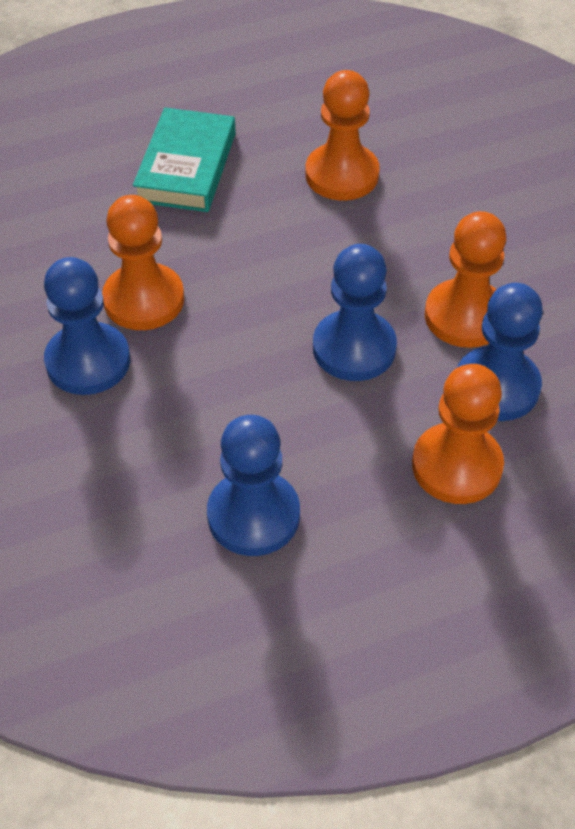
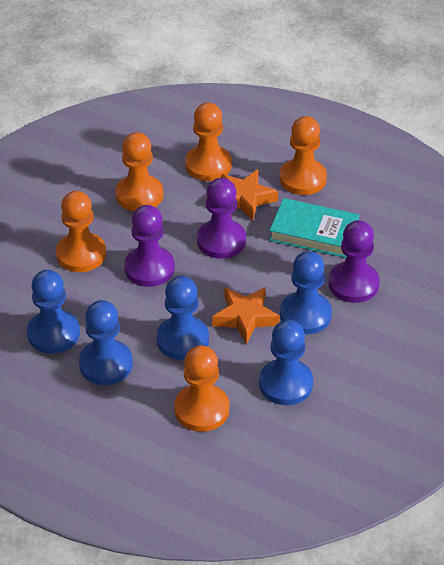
blue pawn: 4 -> 5
orange pawn: 4 -> 5
orange star: 0 -> 2
purple pawn: 0 -> 3

